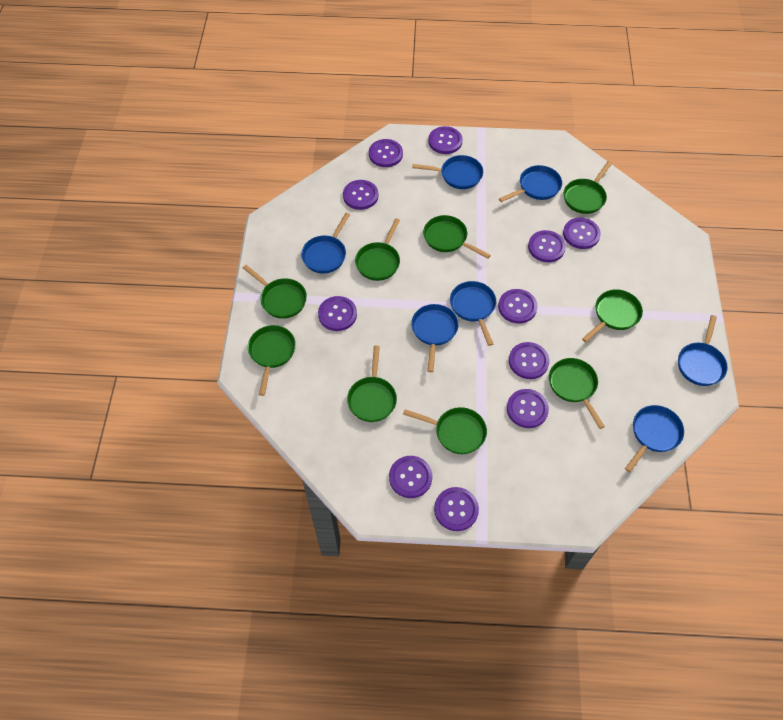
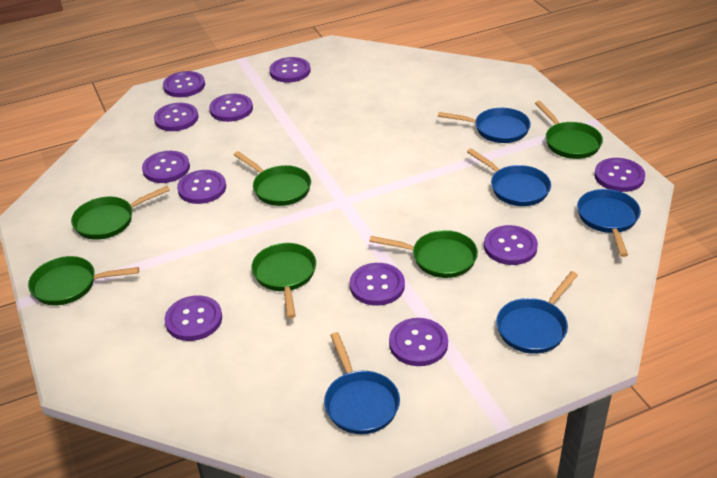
blue pan: 7 -> 5
green pan: 9 -> 6

